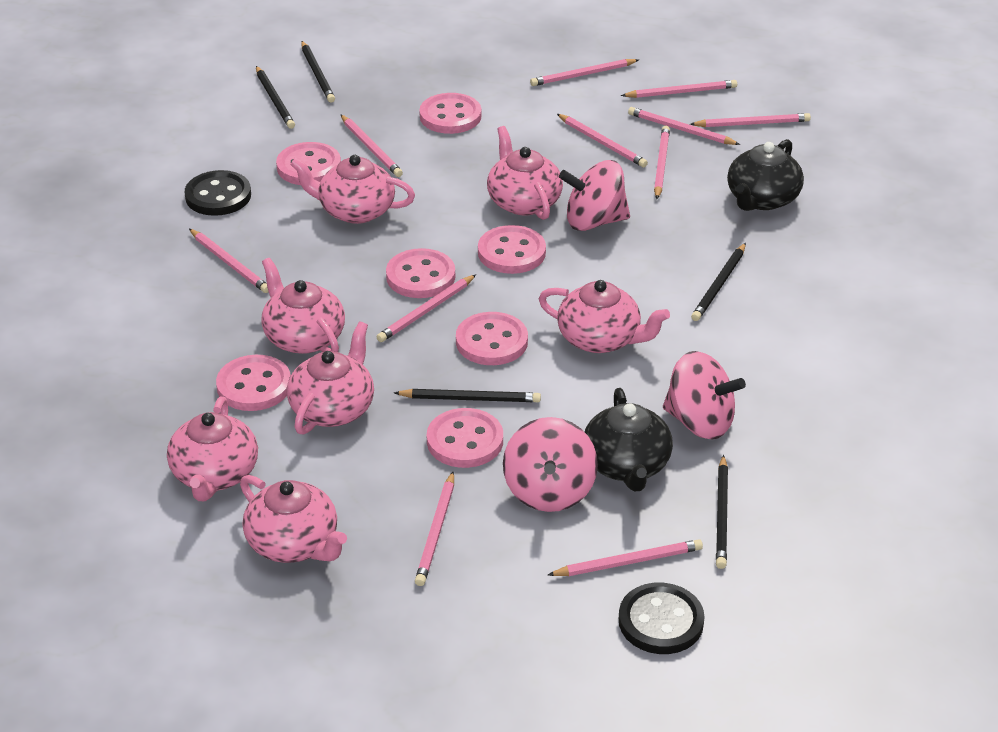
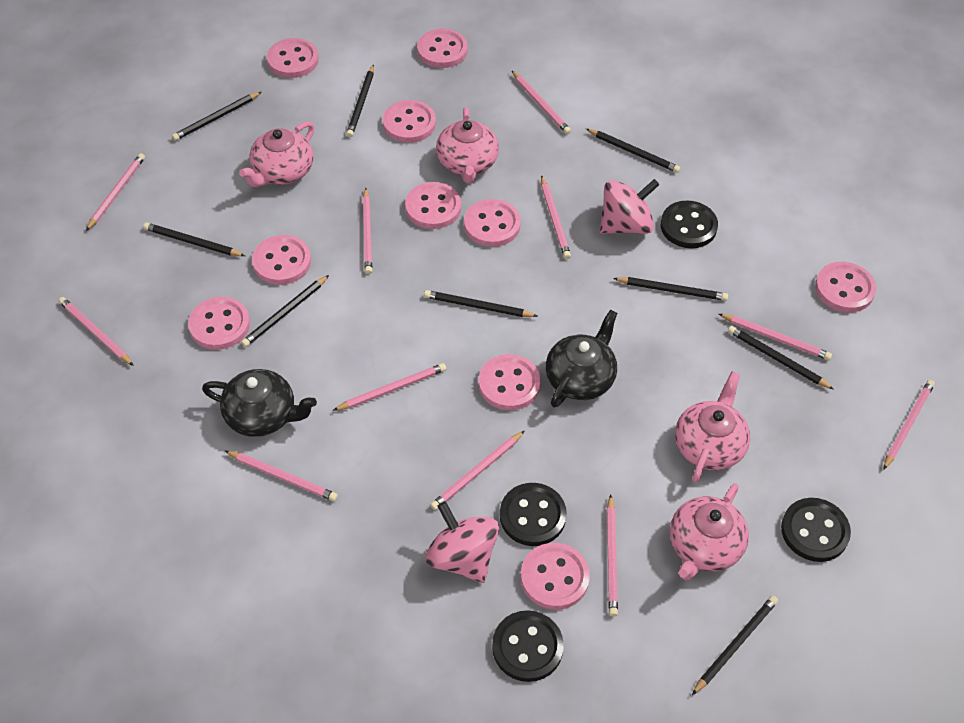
black button: 2 -> 4
black pencil: 5 -> 9
pink button: 7 -> 10
pink spinning top: 3 -> 2
pink teapot: 7 -> 4

